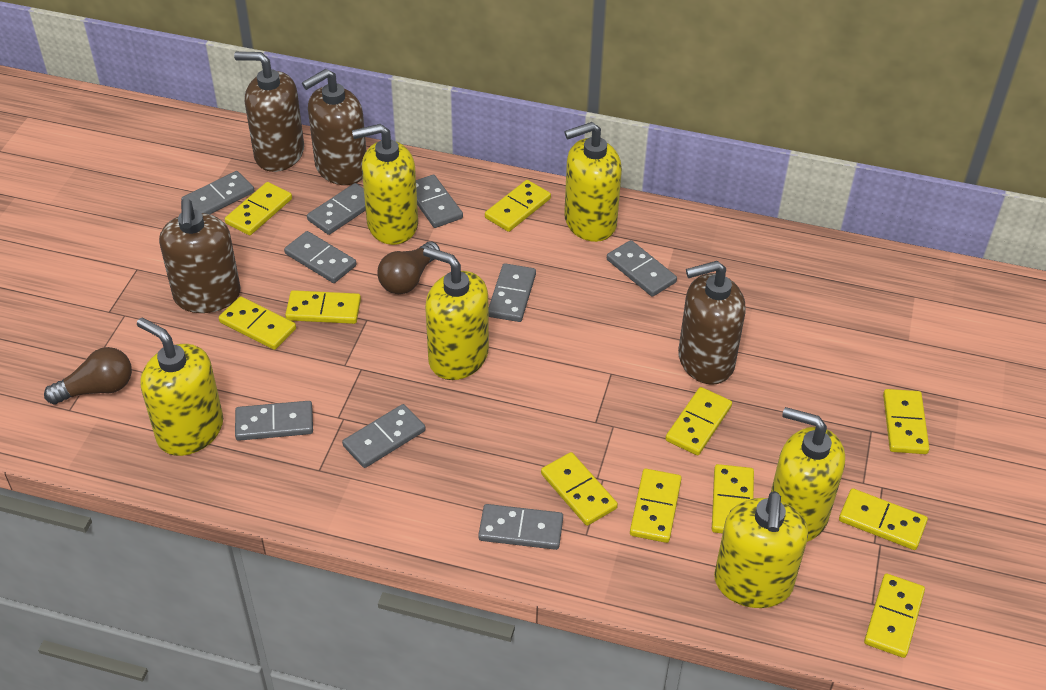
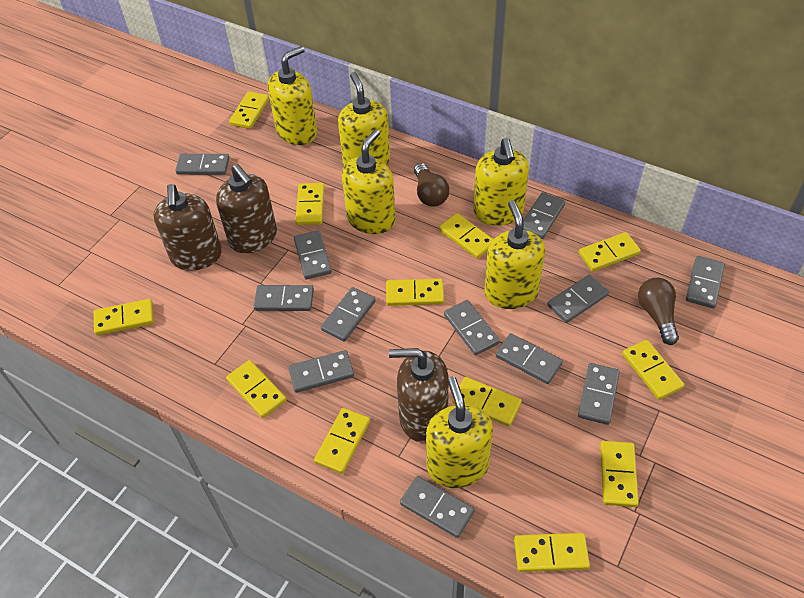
brown soap dispenser: 4 -> 3
grey domino: 9 -> 12
yellow domino: 11 -> 12

